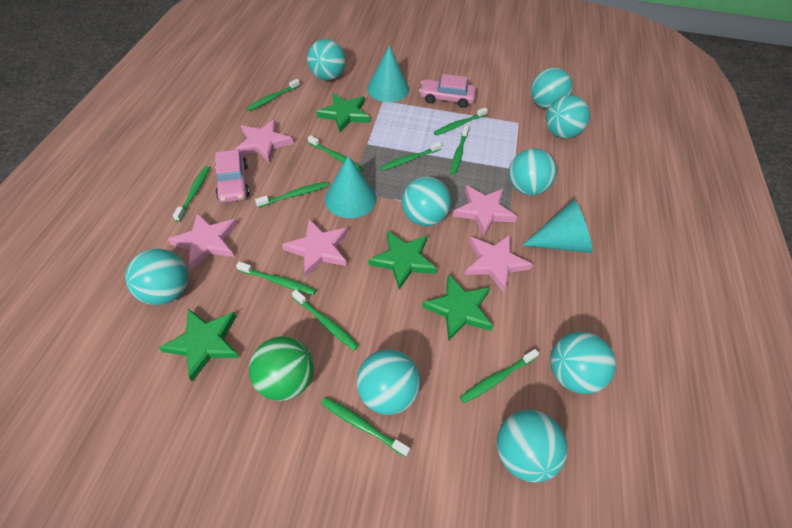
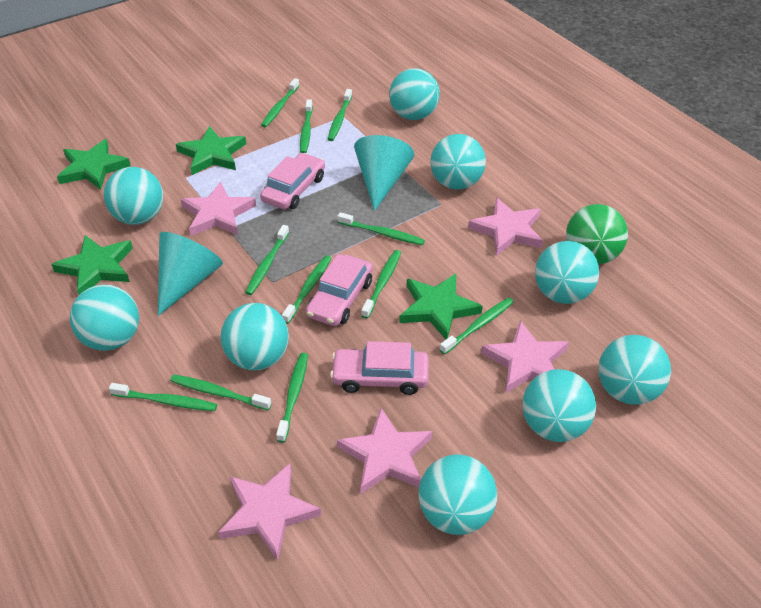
pink car: 2 -> 3
turquoise cone: 3 -> 2

